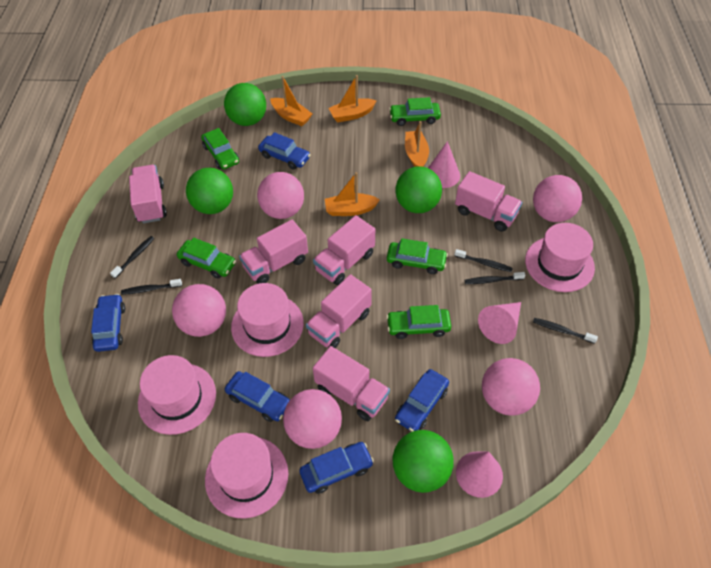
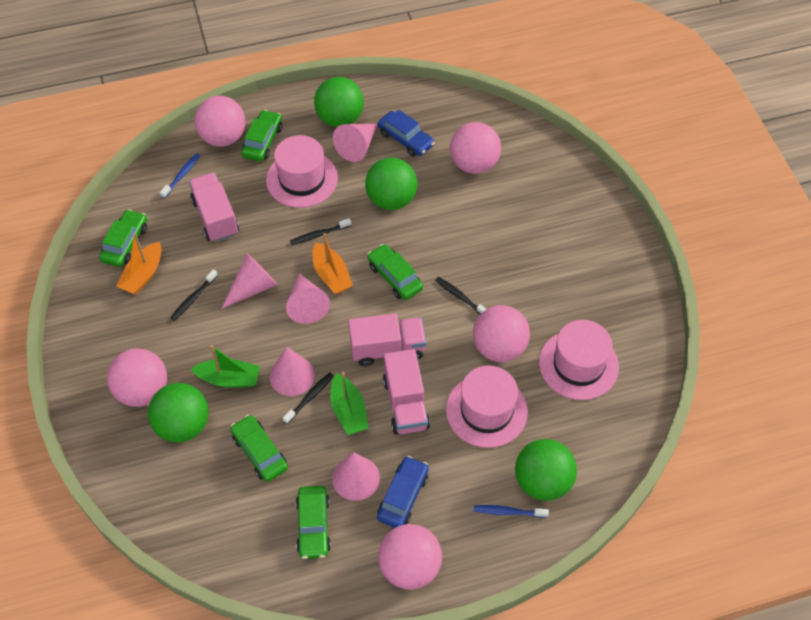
black toothbrush: 5 -> 4
blue car: 5 -> 2
blue toothbrush: 0 -> 2
green boat: 0 -> 2
orange boat: 4 -> 2
pink cone: 3 -> 5
pink hat: 4 -> 3
pink truck: 6 -> 3

